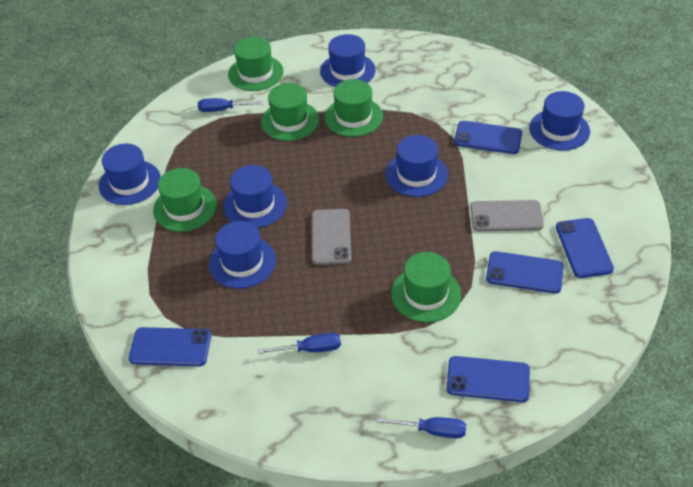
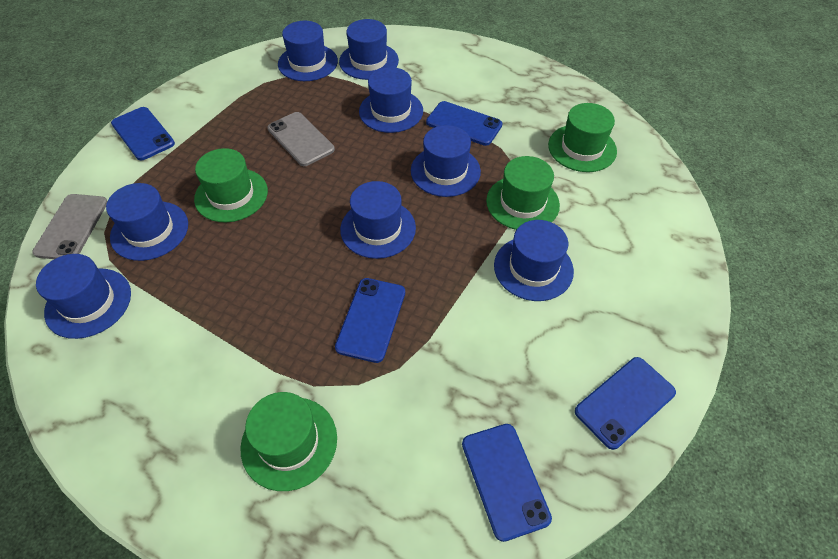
blue hat: 6 -> 8
blue screwdriver: 3 -> 0
green hat: 5 -> 4

